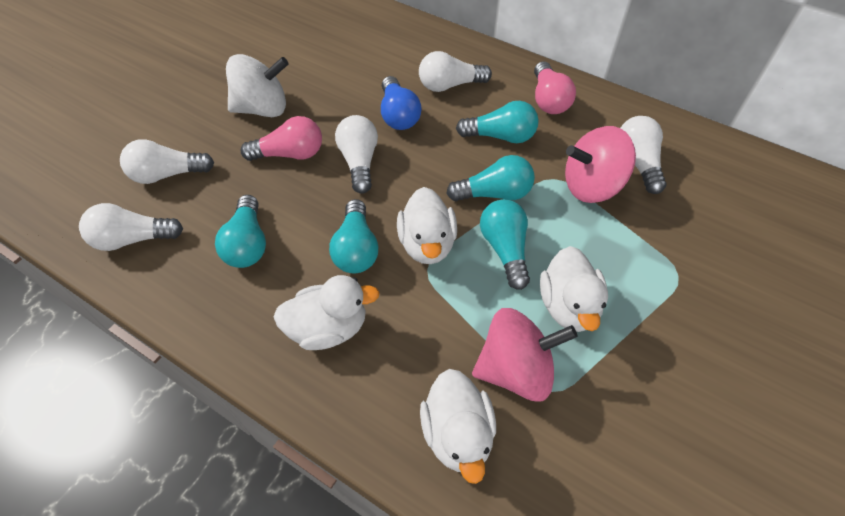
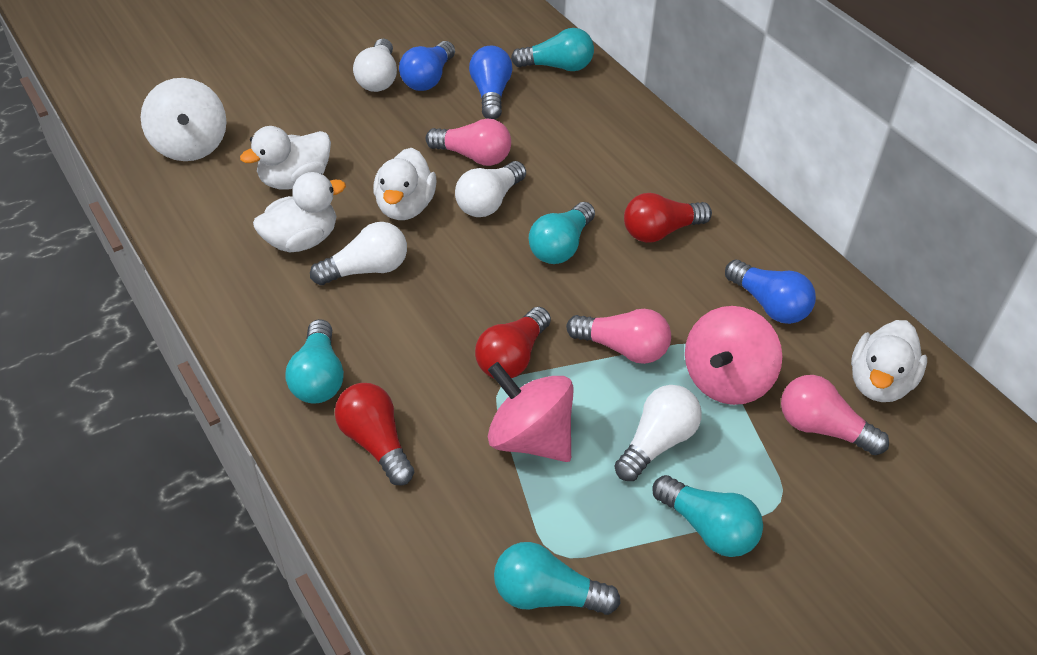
blue light bulb: 1 -> 3
pink light bulb: 2 -> 3
red light bulb: 0 -> 3
white light bulb: 5 -> 4

